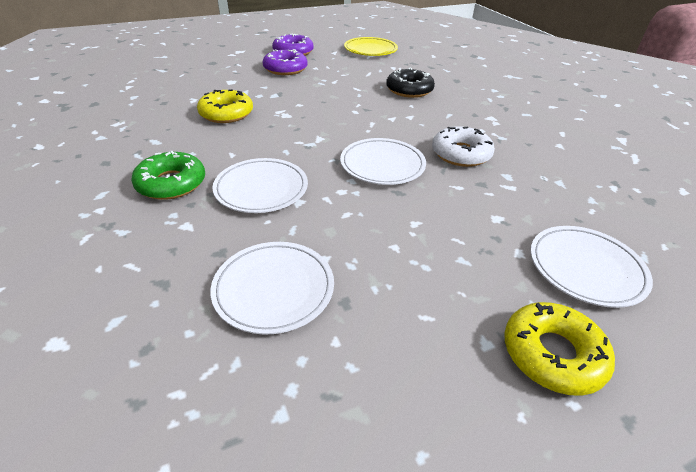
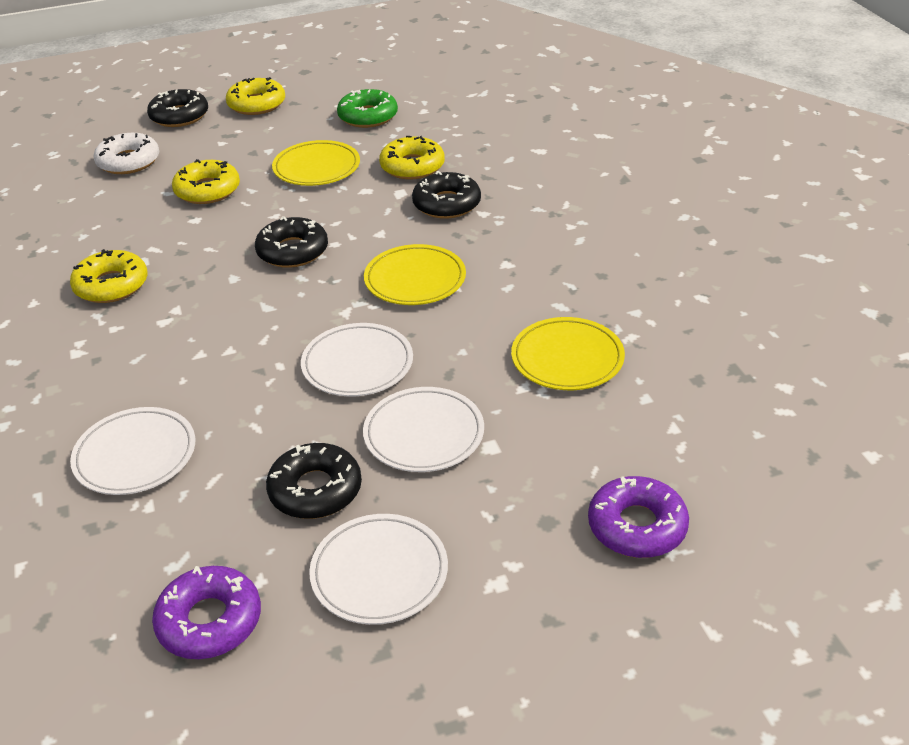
black donut: 1 -> 4
yellow donut: 2 -> 4
yellow plate: 1 -> 3

